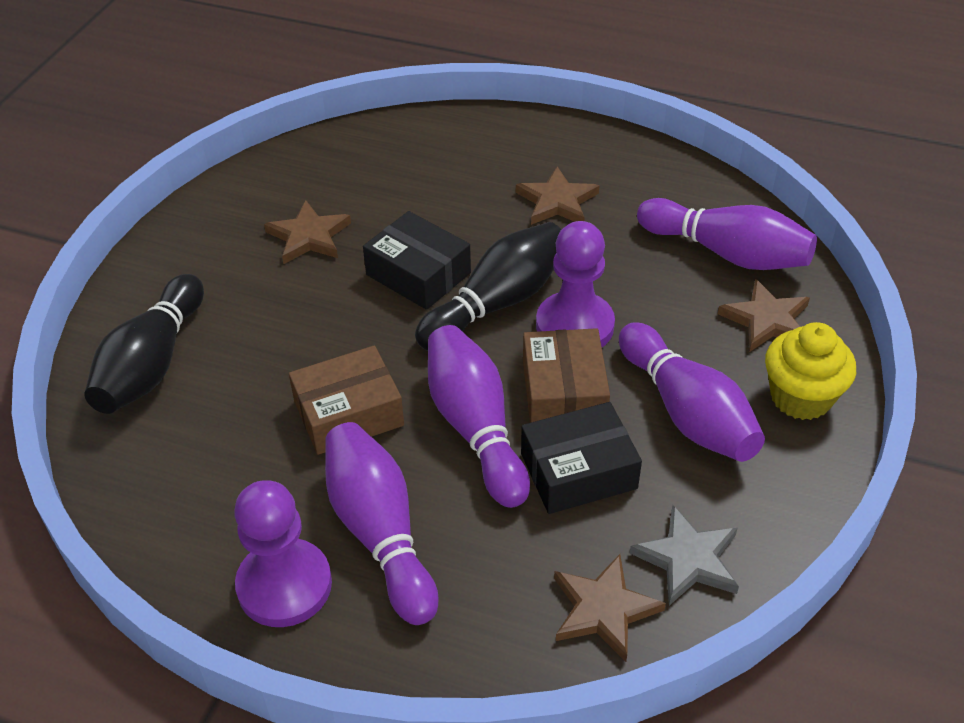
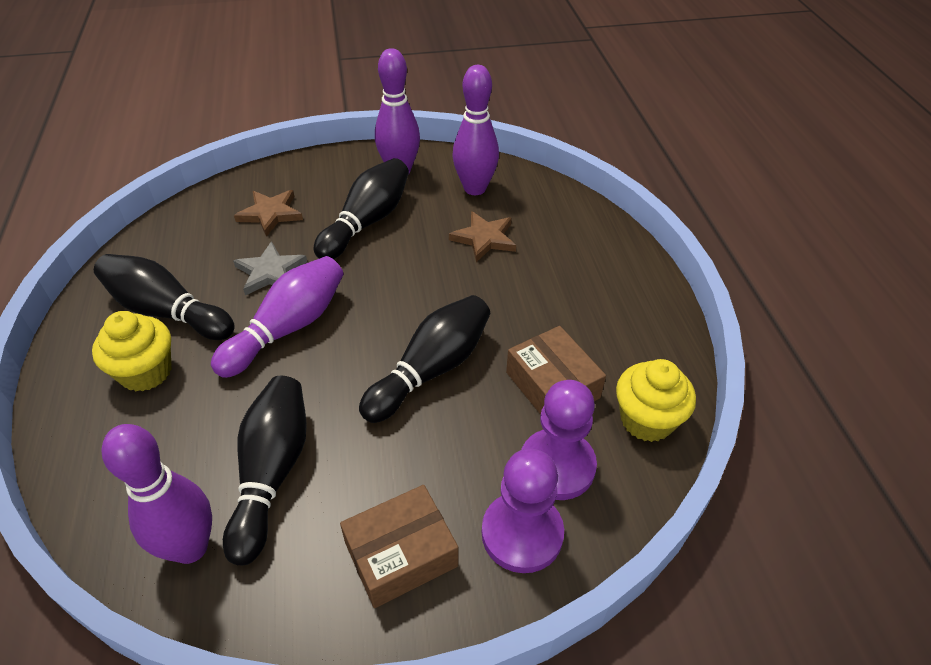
black bowling pin: 2 -> 4
black box: 2 -> 0
brown star: 4 -> 2
yellow cupcake: 1 -> 2

